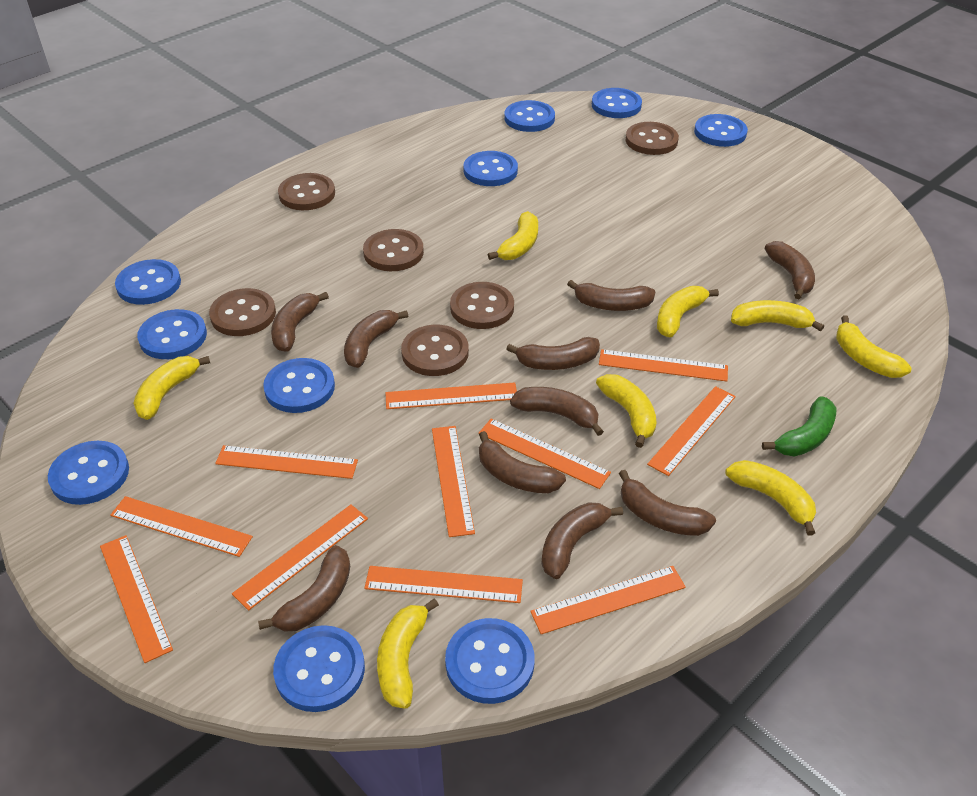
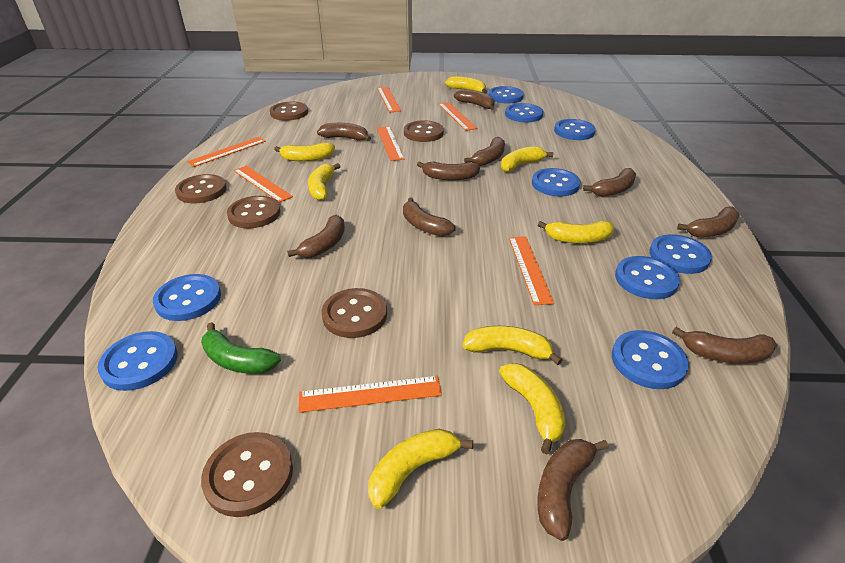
blue button: 10 -> 9
orange ruler: 11 -> 7

